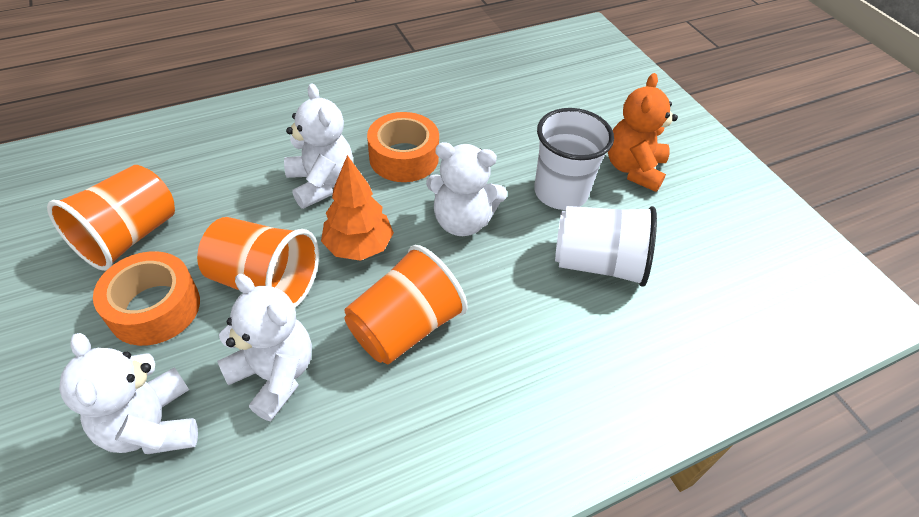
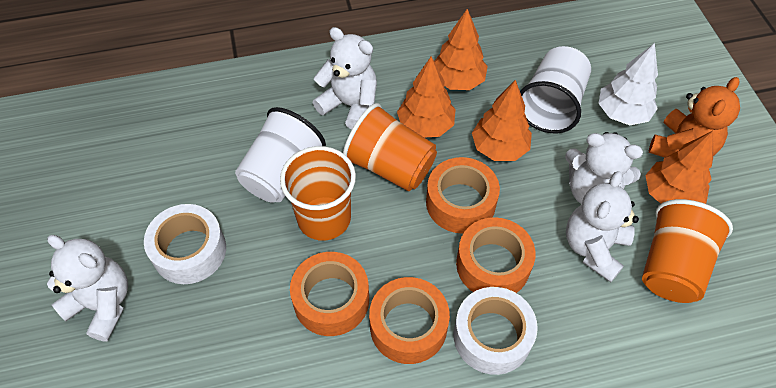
orange tape: 2 -> 4
orange tree: 1 -> 4
white tape: 0 -> 2
white tree: 0 -> 1

